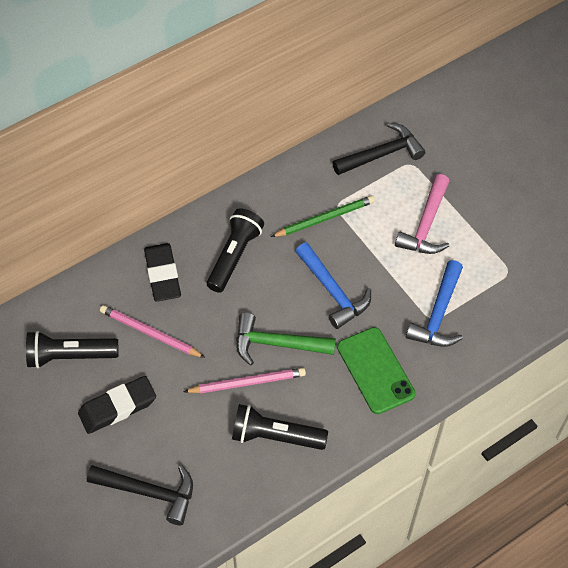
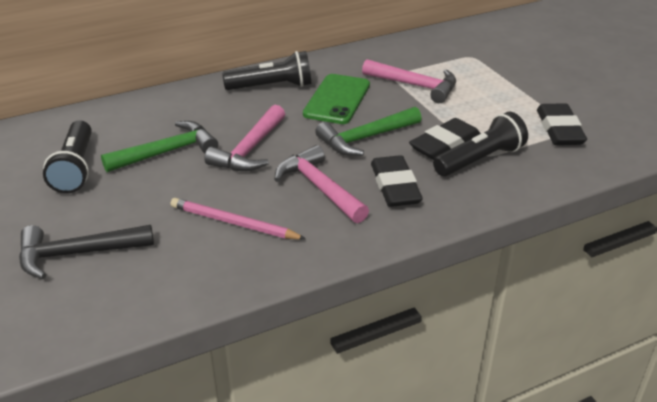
black eraser: 2 -> 3
black hammer: 2 -> 1
blue hammer: 2 -> 0
green hammer: 1 -> 2
green pencil: 1 -> 0
pink hammer: 1 -> 3
pink pencil: 2 -> 1

